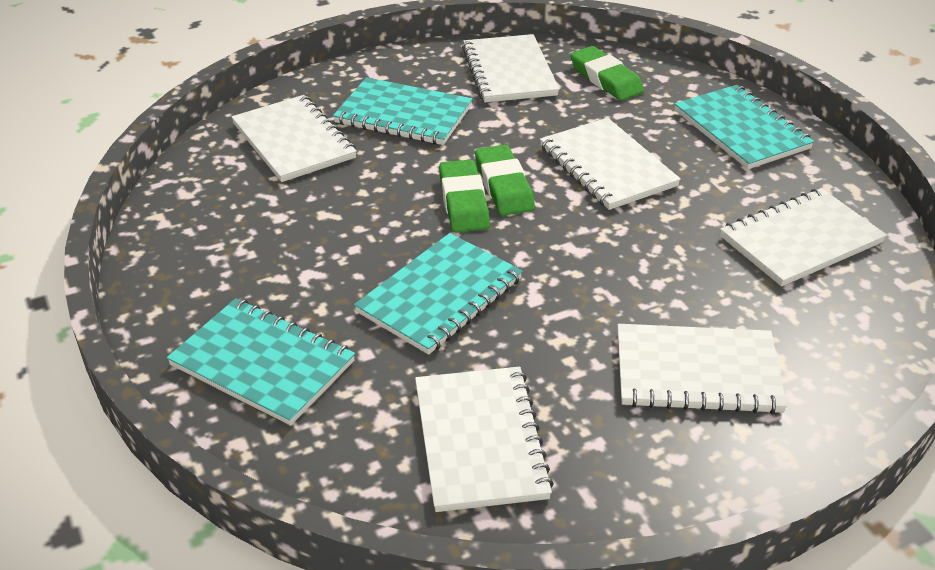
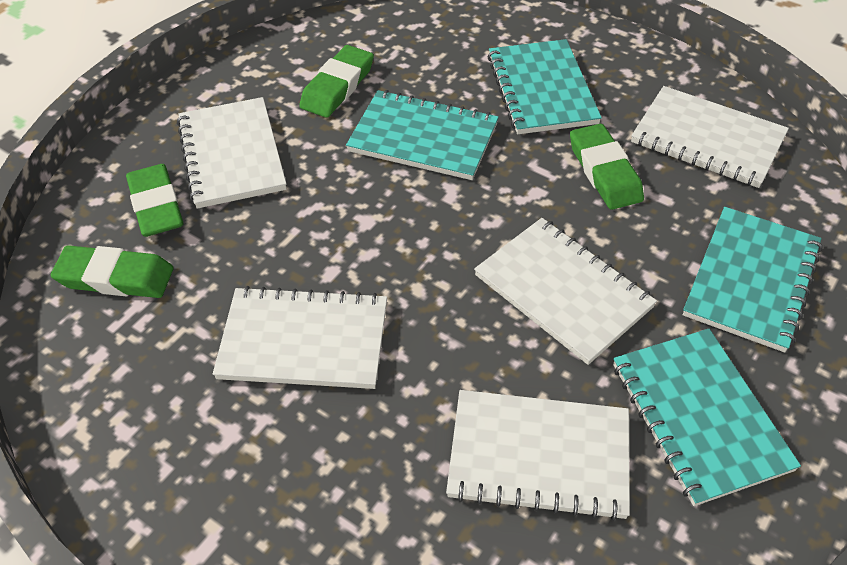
green eraser: 3 -> 4
white notebook: 6 -> 5

